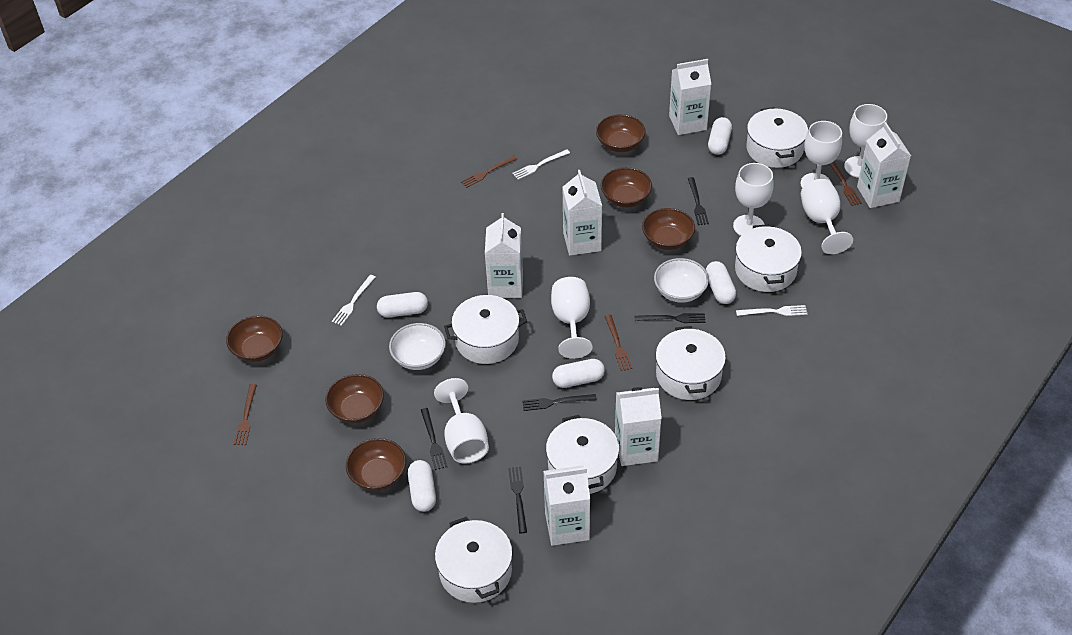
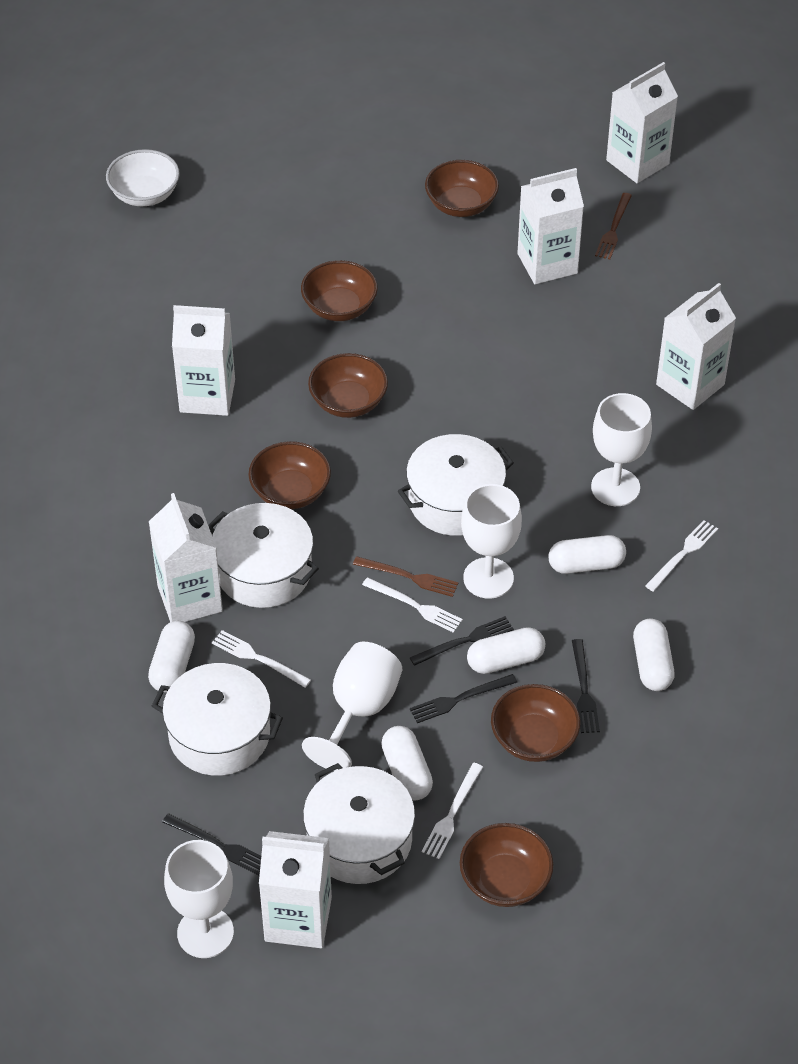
black fork: 5 -> 4
brown fork: 4 -> 2
white bowl: 2 -> 1
white fork: 3 -> 4
white goblet: 6 -> 4
white pot: 6 -> 4

